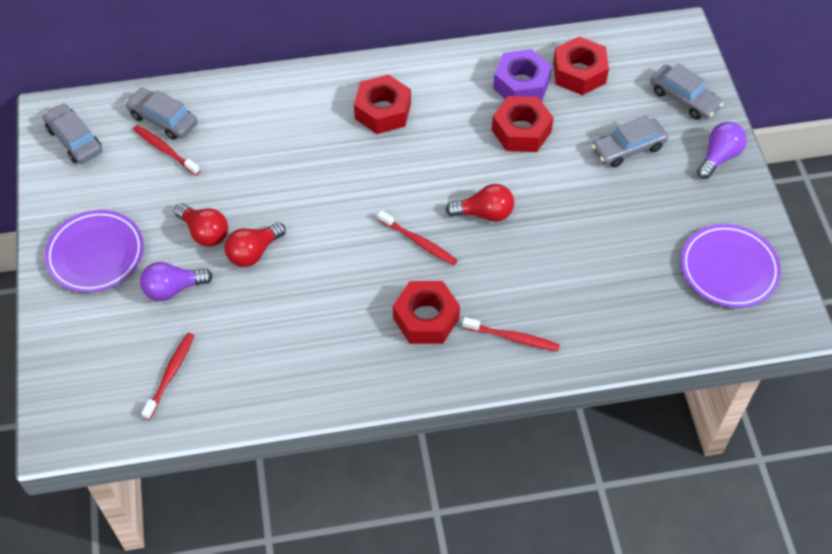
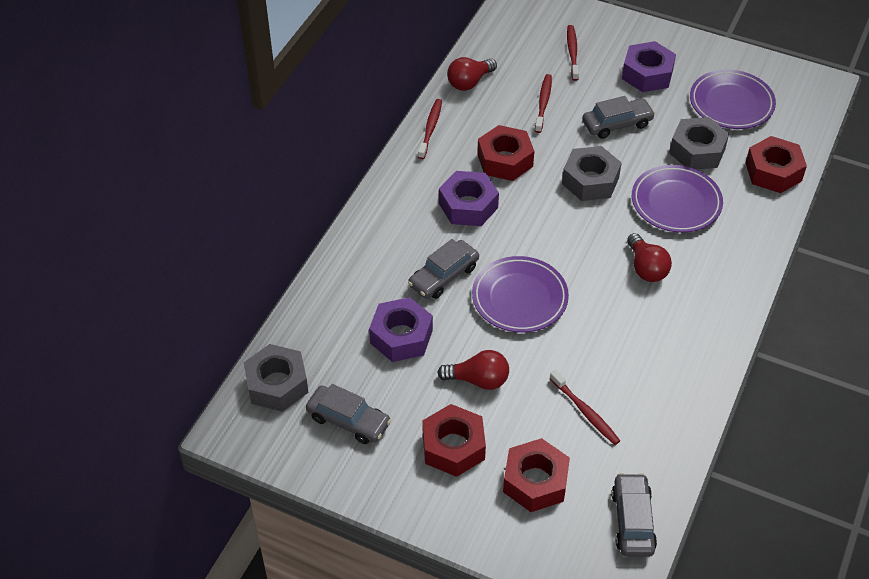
grey nut: 0 -> 3
purple light bulb: 2 -> 0
purple nut: 1 -> 3
purple plate: 2 -> 3

